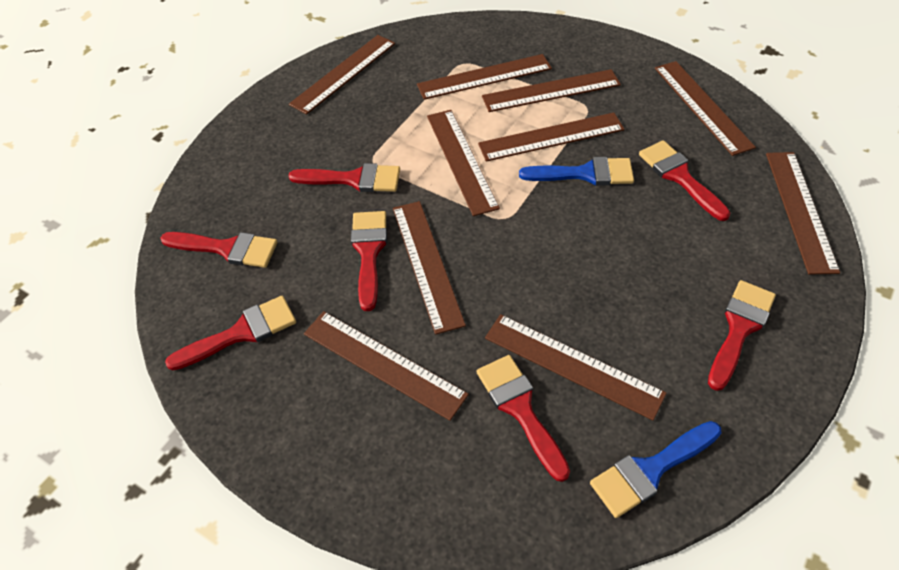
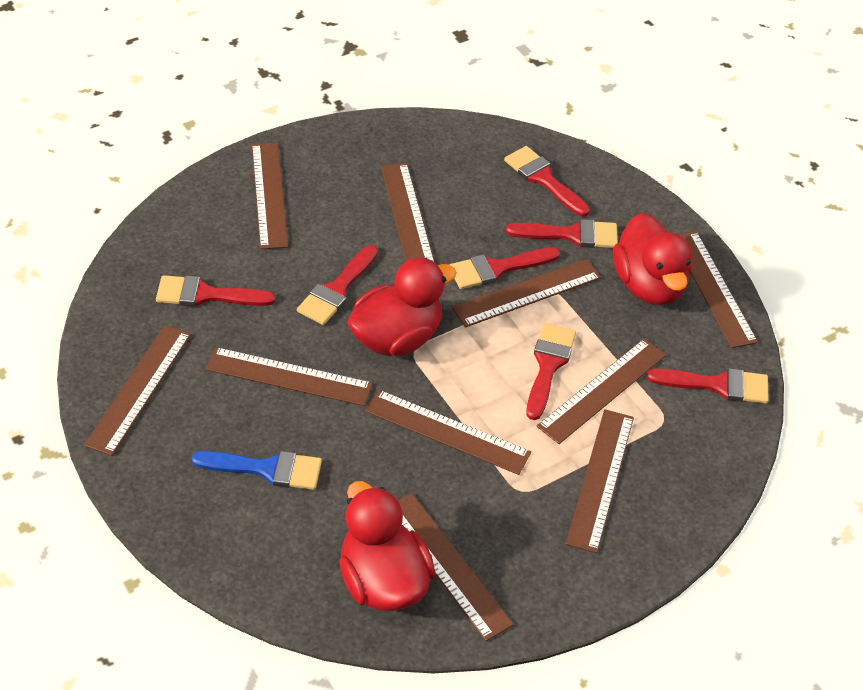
blue brush: 2 -> 1
red duck: 0 -> 3

